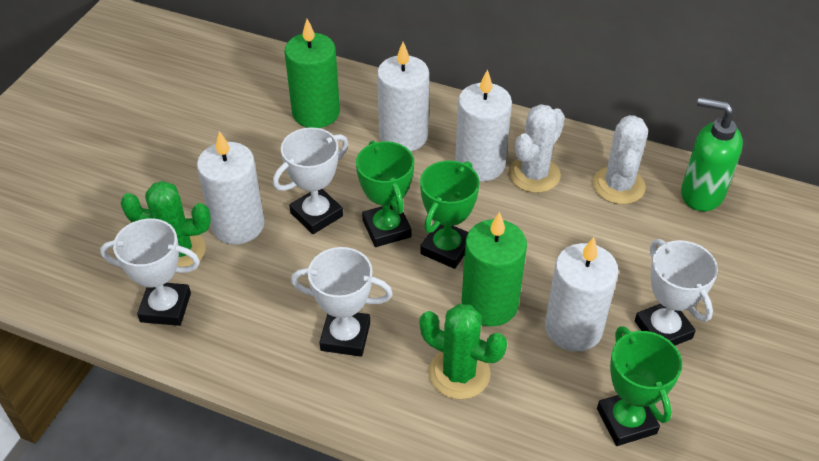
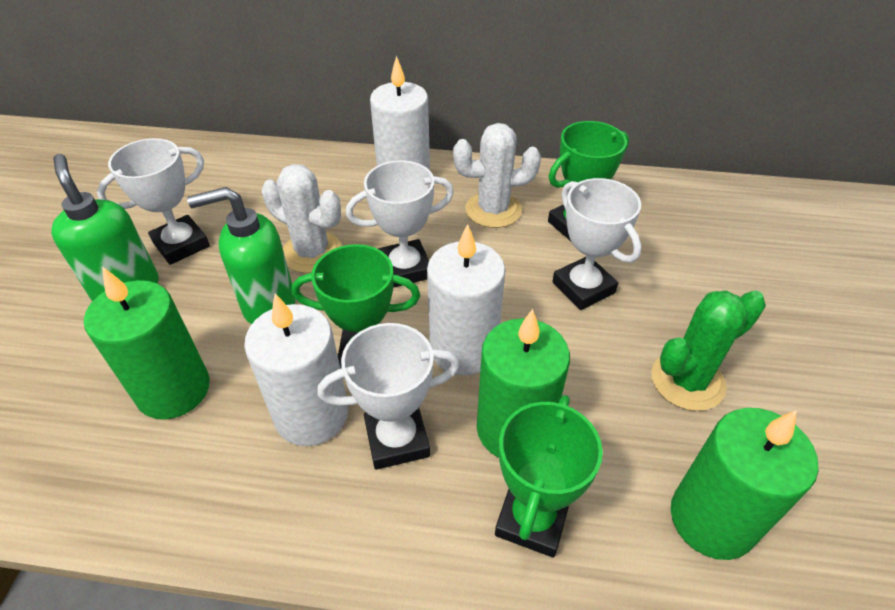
green cactus: 2 -> 1
green candle: 2 -> 3
green soap dispenser: 1 -> 2
white candle: 4 -> 3

